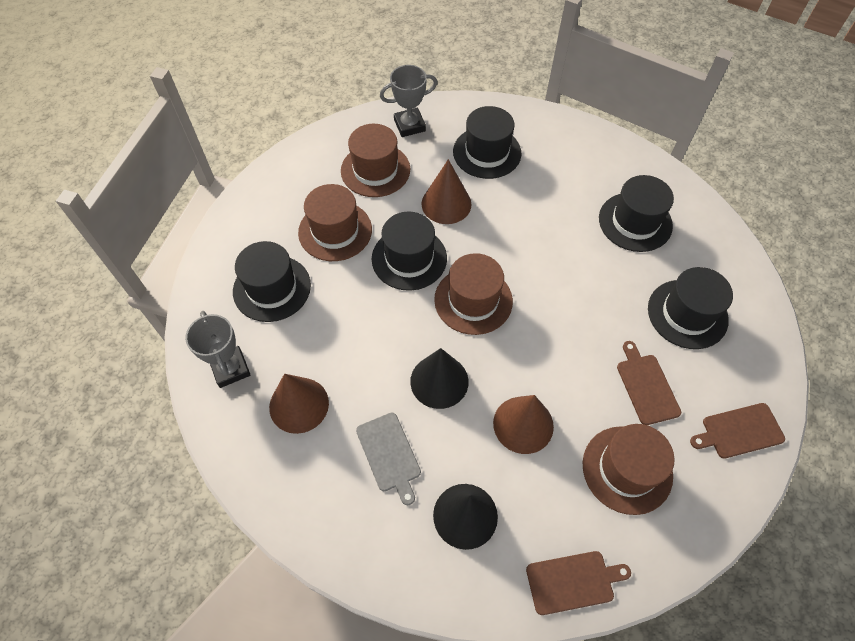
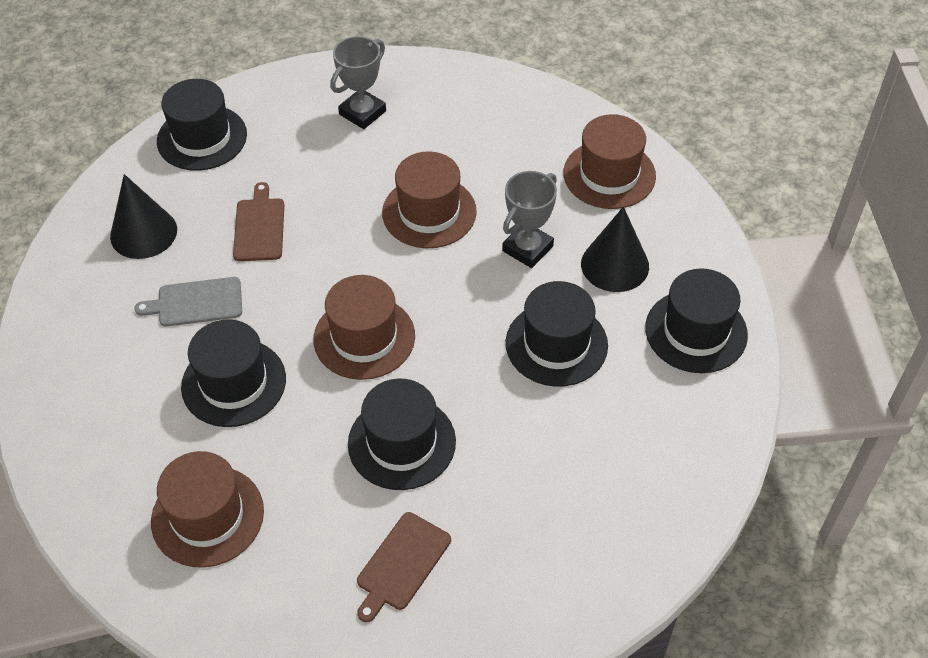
brown cone: 3 -> 0
brown cutting board: 3 -> 2

